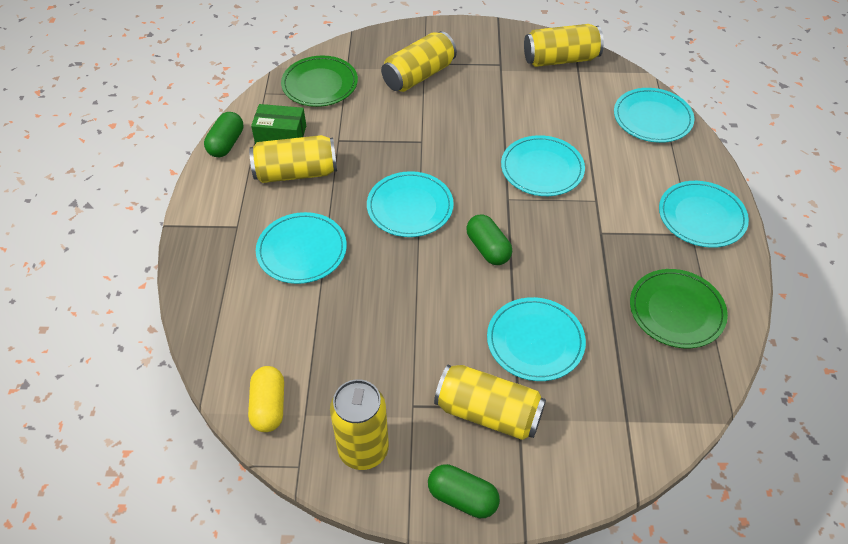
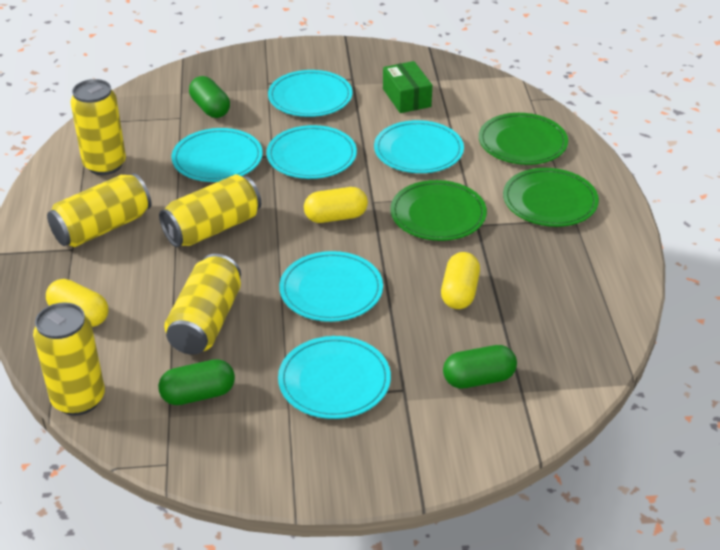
green plate: 2 -> 3
yellow capsule: 1 -> 3

